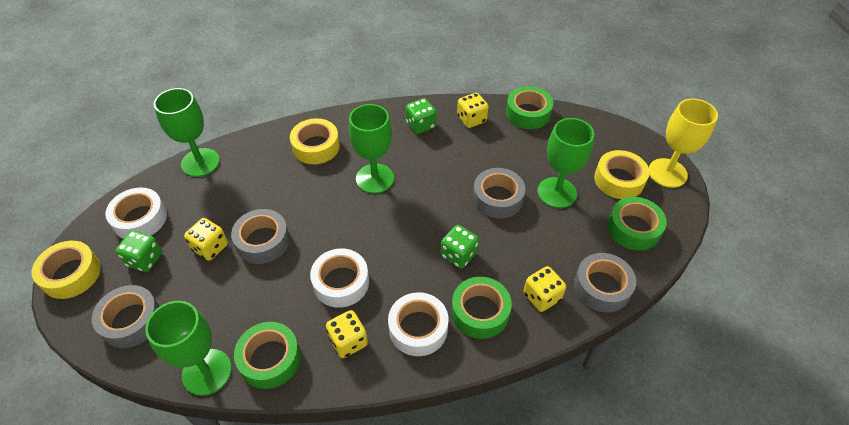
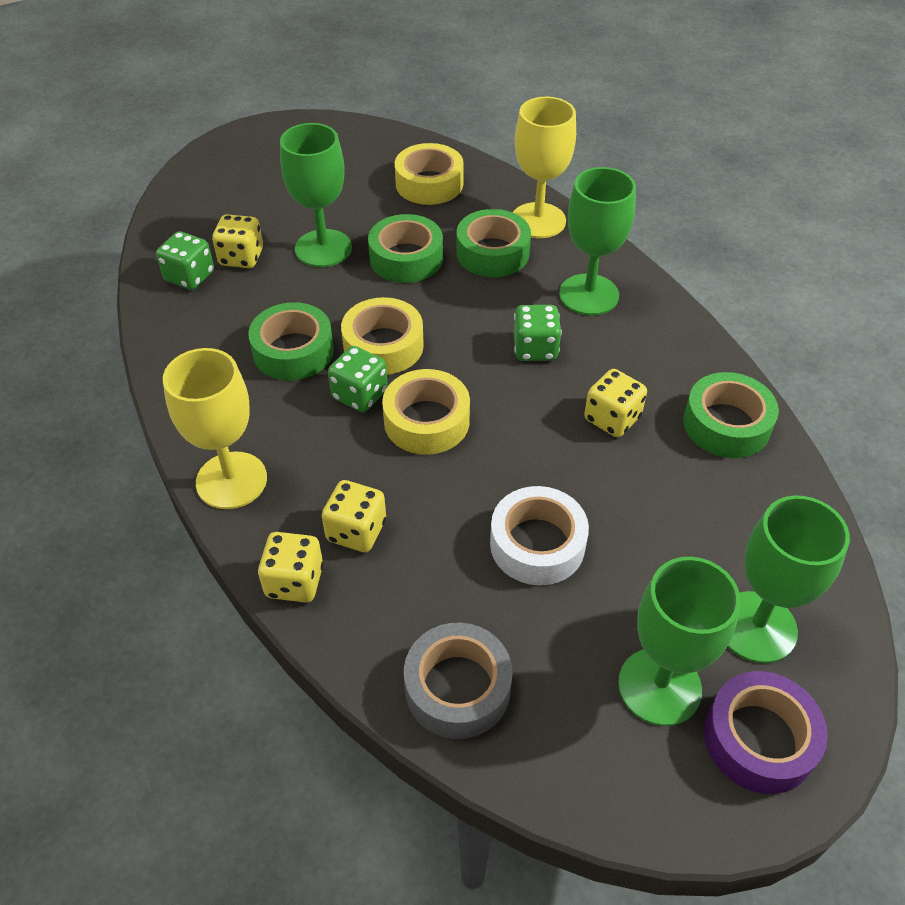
grey tape: 4 -> 1
purple tape: 0 -> 1
white tape: 3 -> 1
yellow goblet: 1 -> 2

